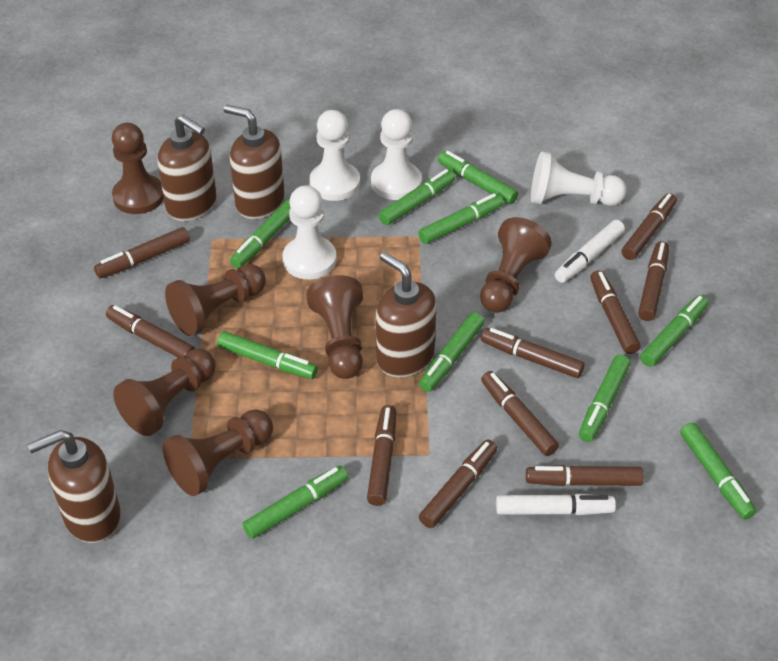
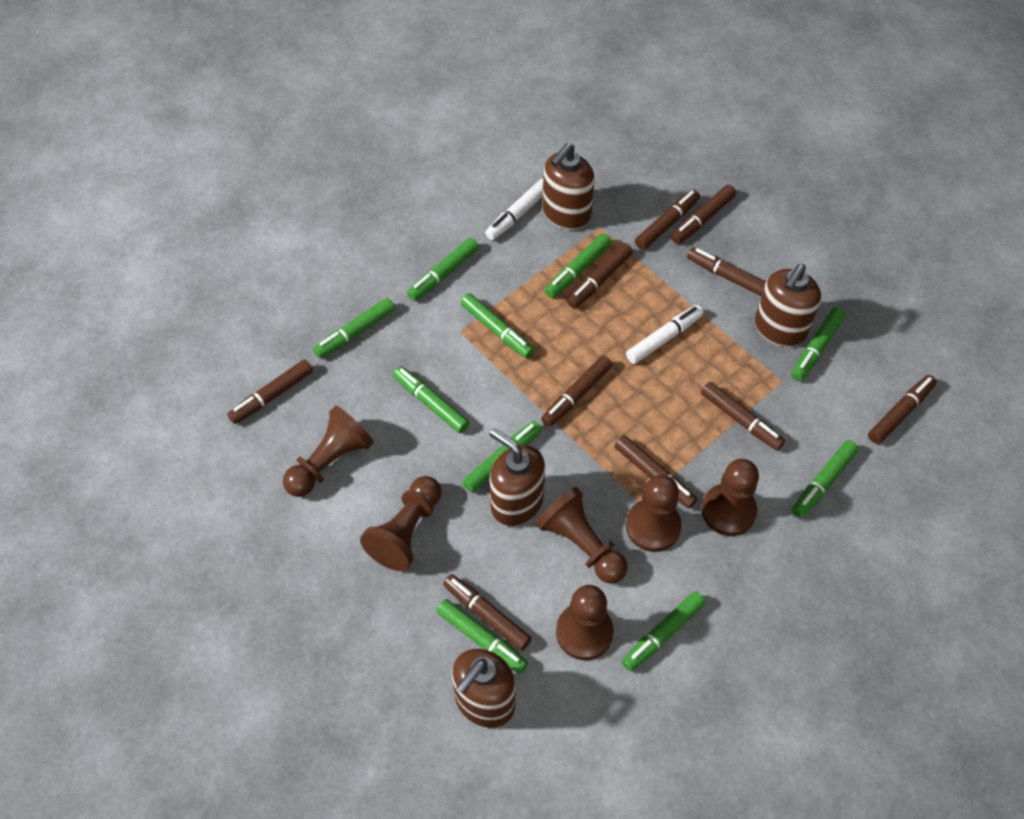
white pawn: 4 -> 0

